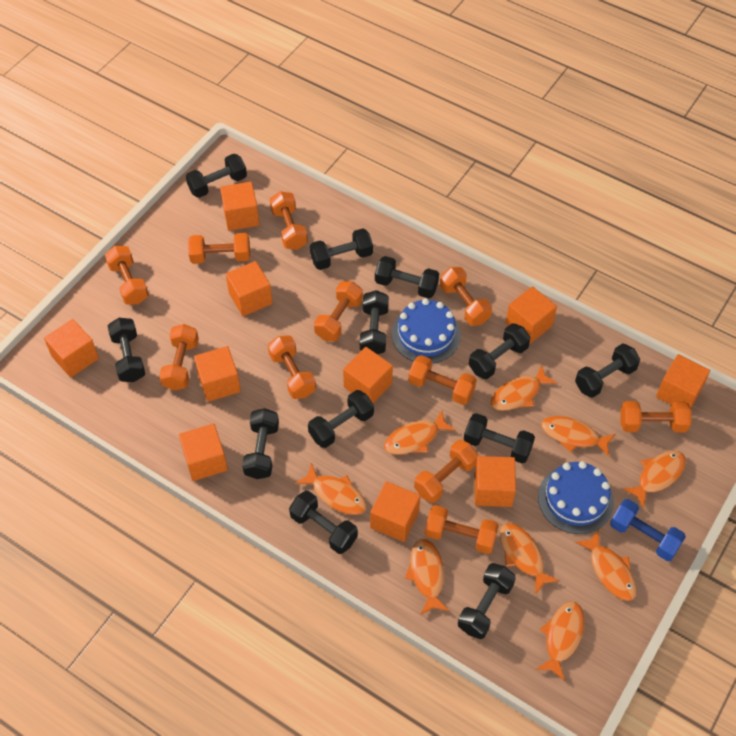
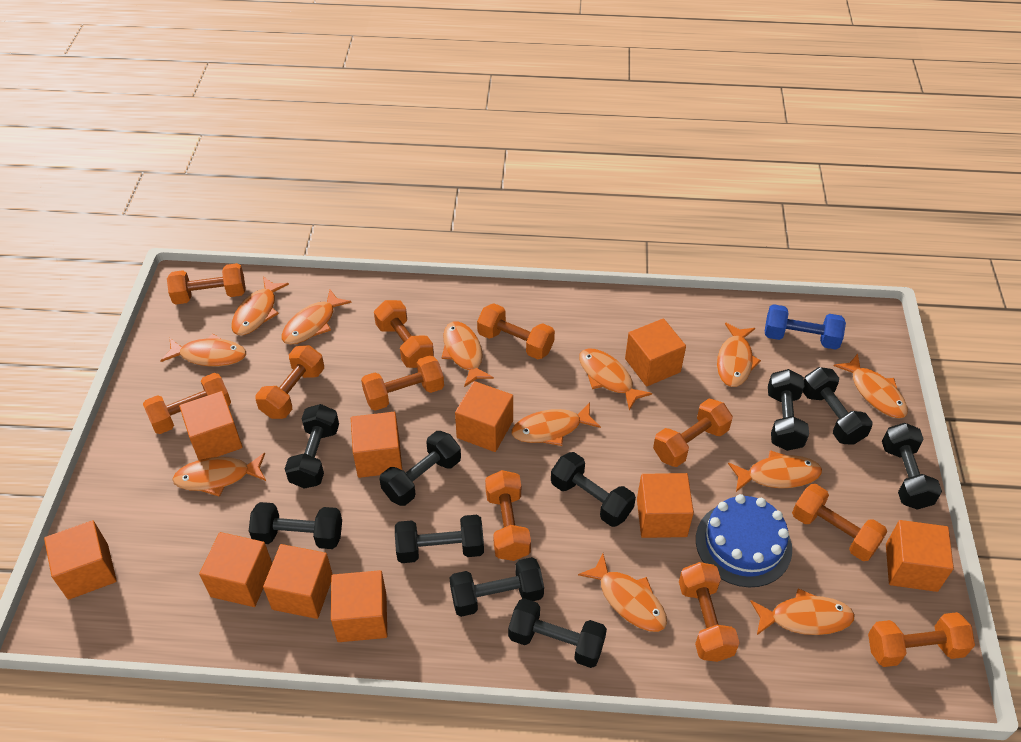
black dumbbell: 12 -> 10
blue cake: 2 -> 1
orange fish: 9 -> 12

